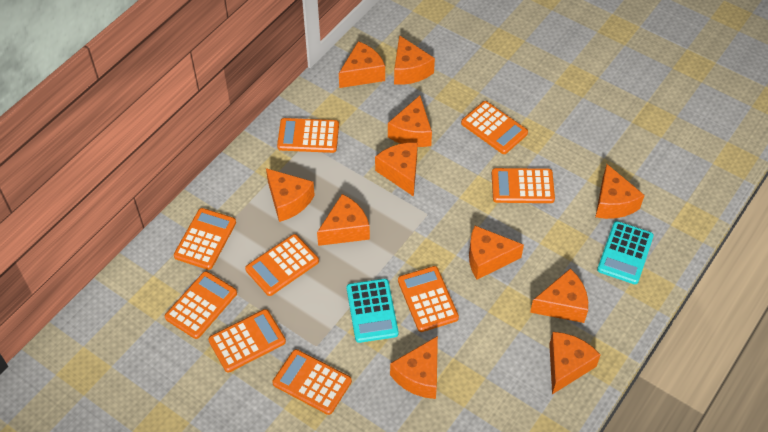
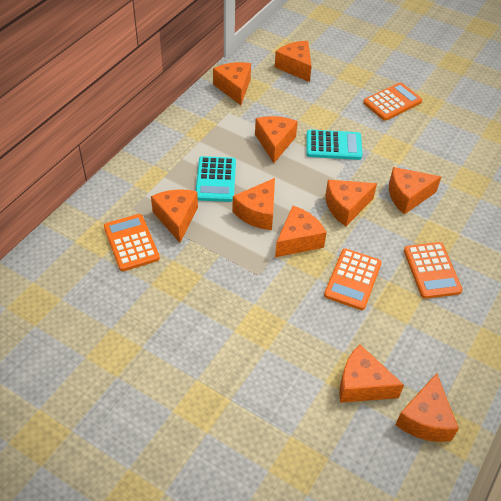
orange calculator: 9 -> 4
orange cheese: 11 -> 10

